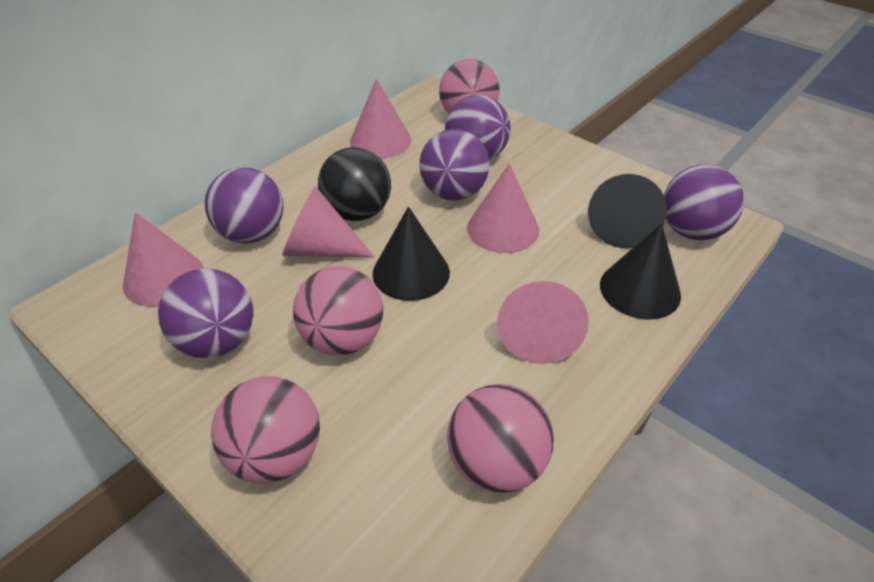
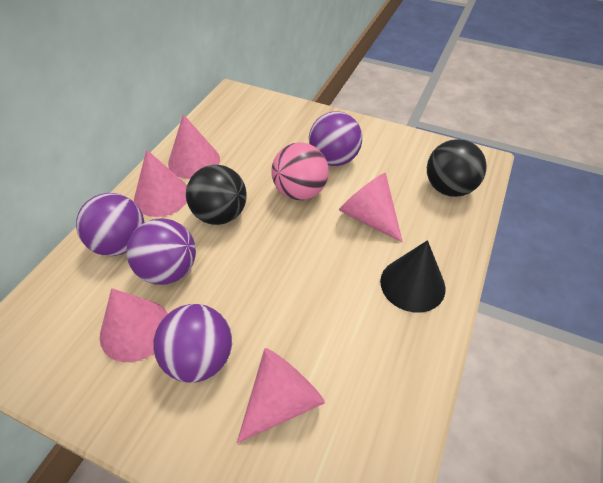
black ball: 1 -> 2
black cone: 3 -> 1
pink ball: 4 -> 1
purple ball: 5 -> 4

